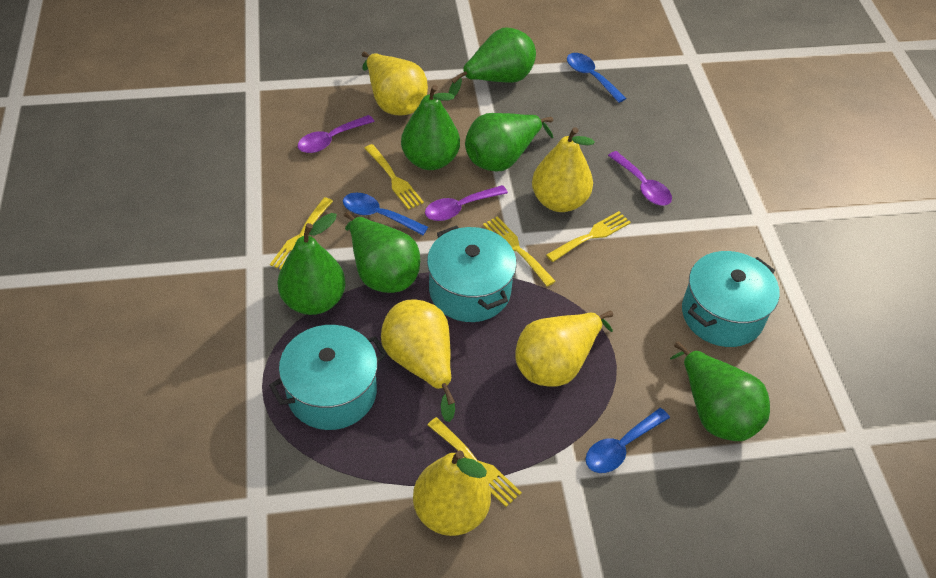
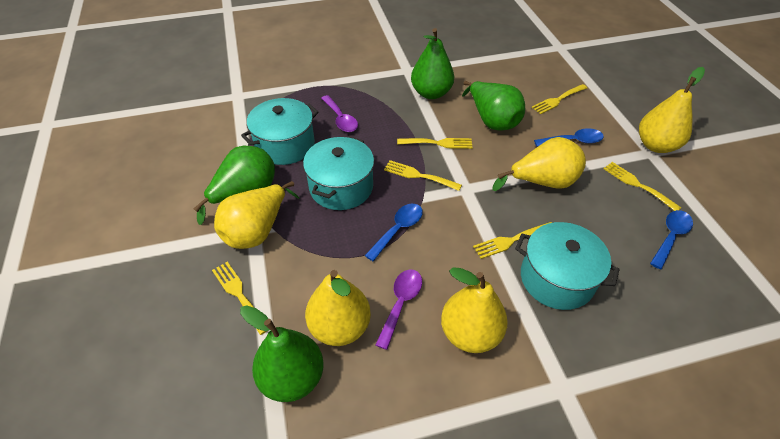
green pear: 6 -> 4
purple spoon: 3 -> 2
yellow fork: 5 -> 6

